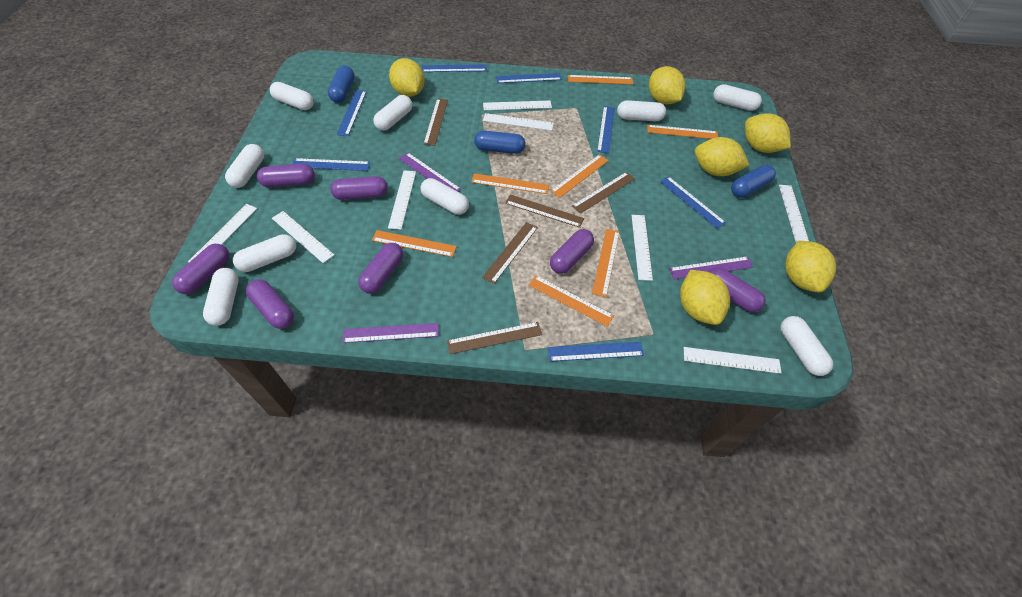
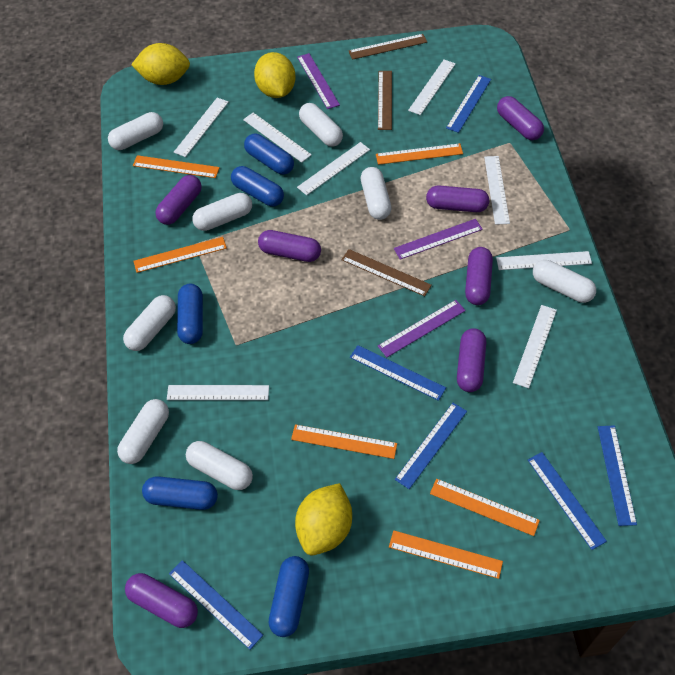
blue capsule: 3 -> 5
blue ruler: 7 -> 6
brown ruler: 5 -> 3
orange ruler: 7 -> 6
white capsule: 9 -> 8
yellow lemon: 6 -> 3

